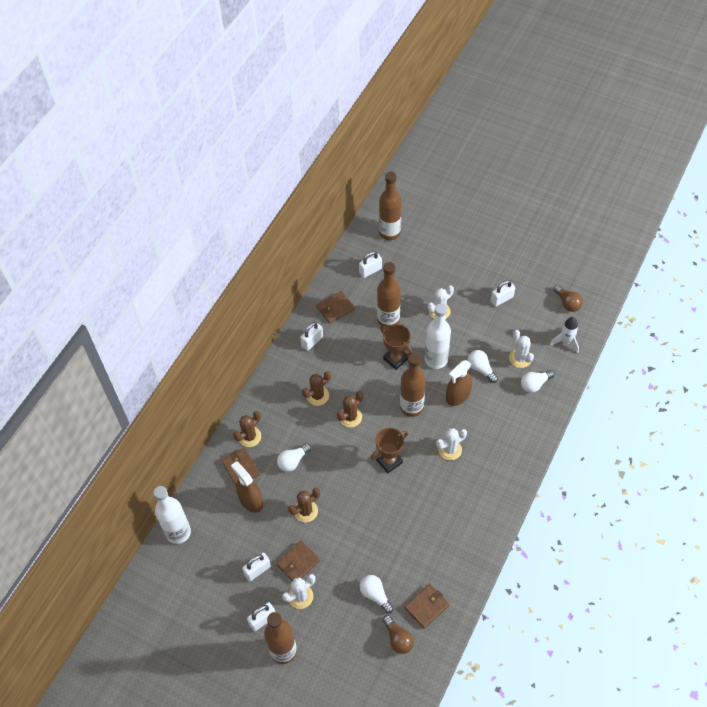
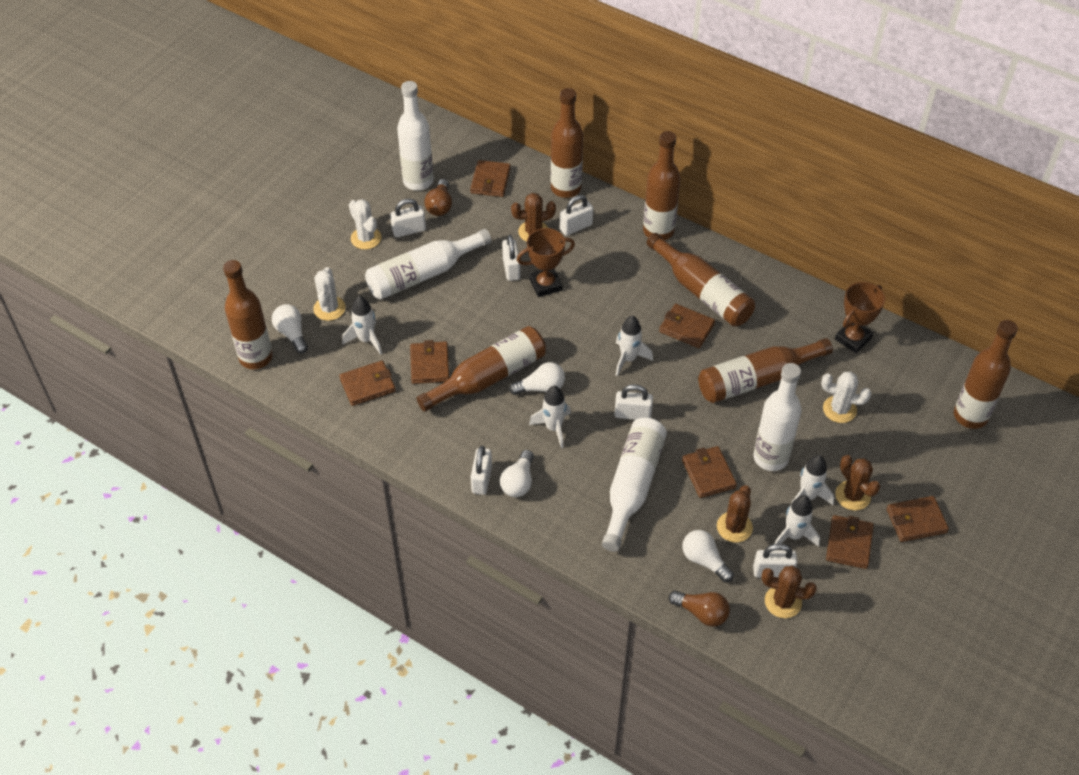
brown bottle: 4 -> 7
brown spray bottle: 2 -> 0
brown wallet: 4 -> 7
white bottle: 2 -> 4
white cactus: 4 -> 3
white padlock: 5 -> 6
white rocket: 1 -> 5

